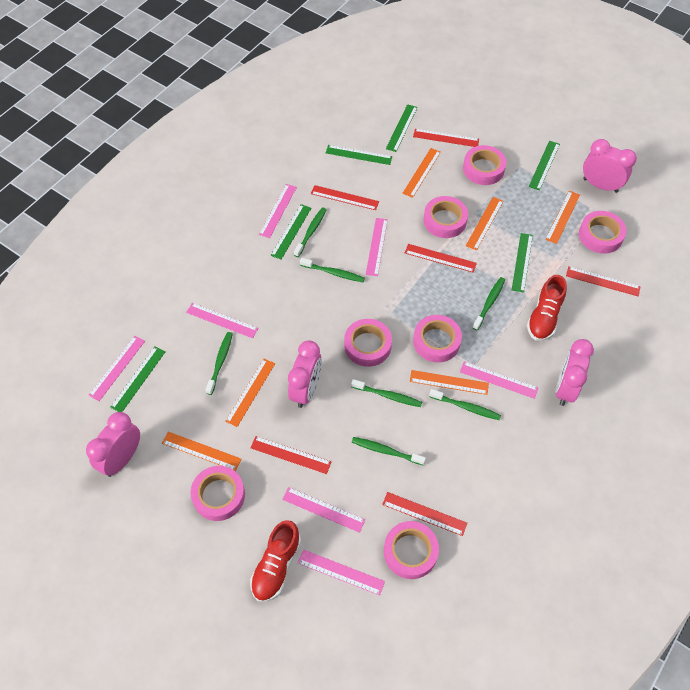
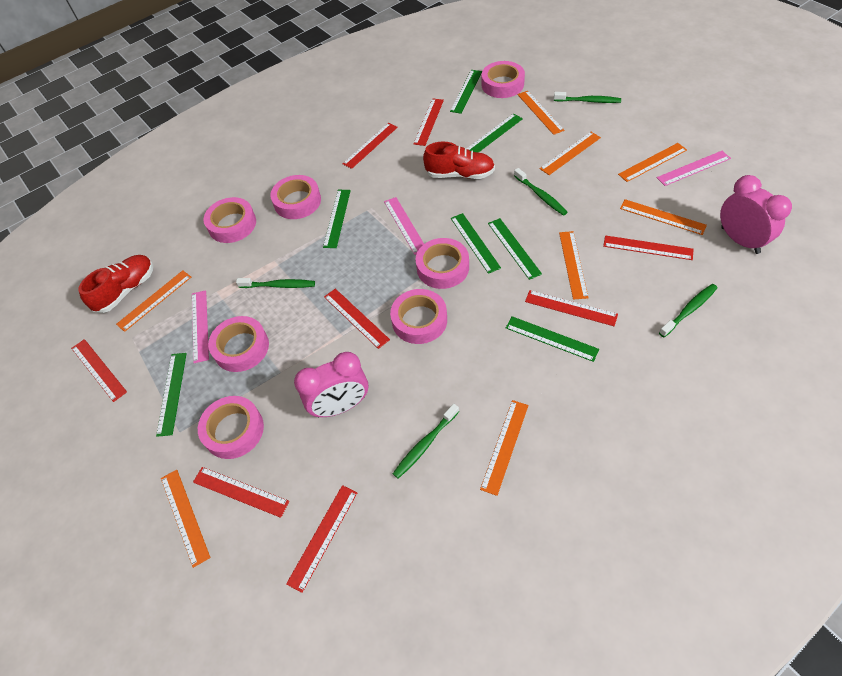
green ruler: 6 -> 7
green toothbrush: 7 -> 5
orange ruler: 6 -> 8
pink clock: 4 -> 2
pink ruler: 7 -> 3
red ruler: 6 -> 8

